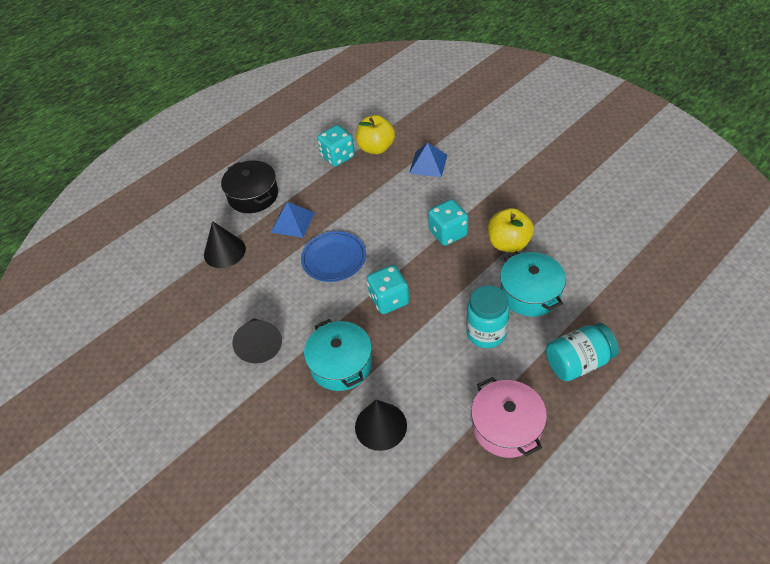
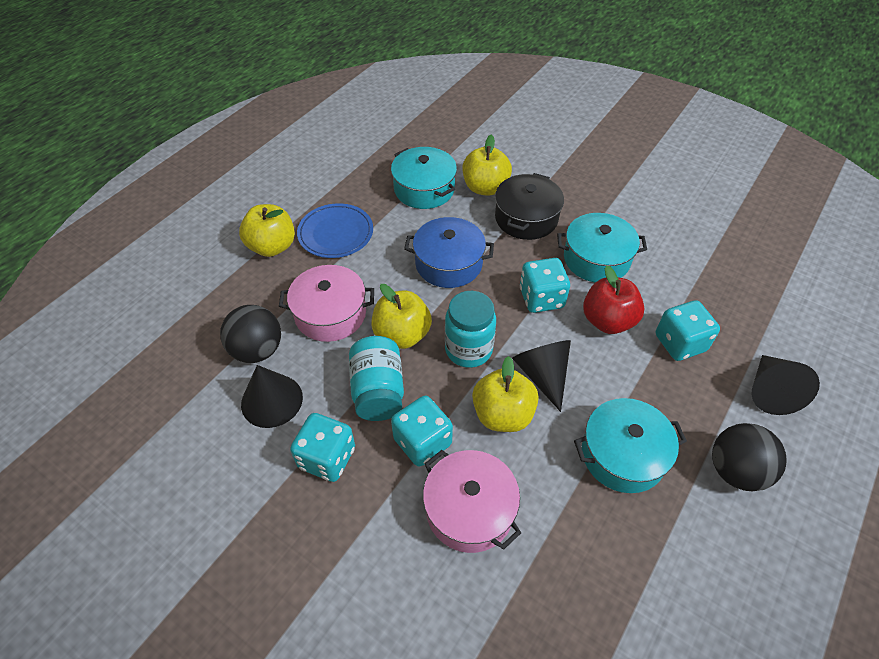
black ball: 0 -> 2
blue pot: 0 -> 1
blue pyramid: 2 -> 0
pink pot: 1 -> 2
red apple: 0 -> 1
turquoise dice: 3 -> 4
turquoise pot: 2 -> 3
yellow apple: 2 -> 4

